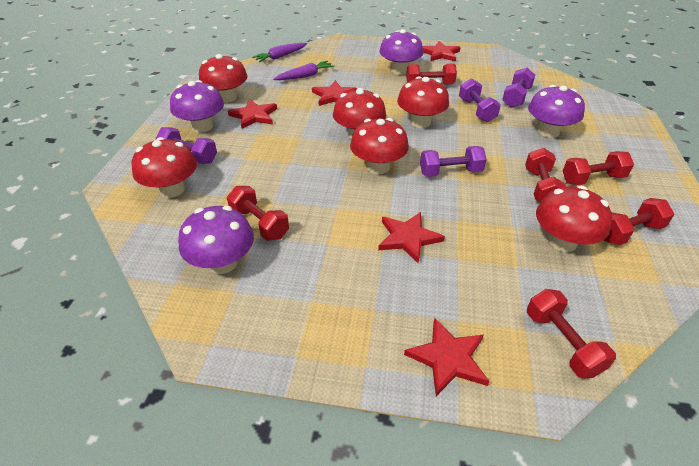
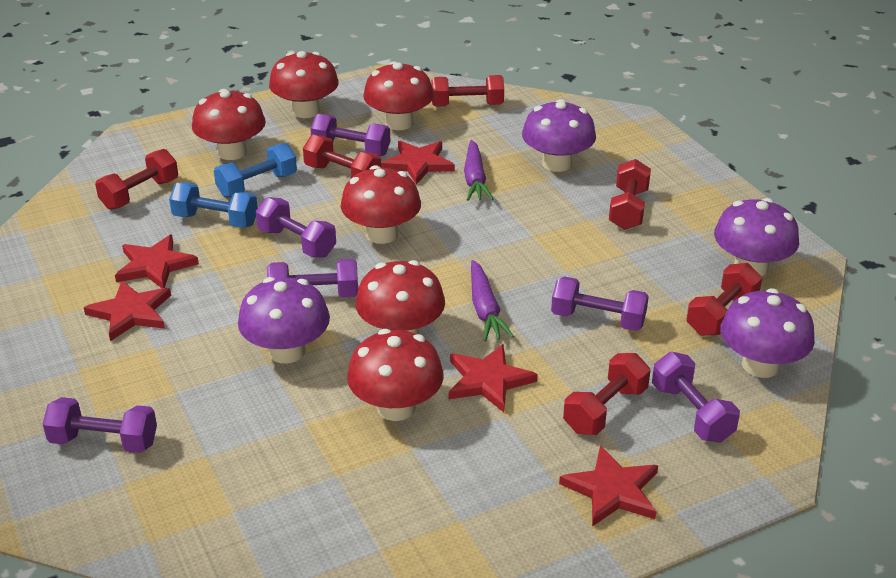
blue dumbbell: 0 -> 2
purple dumbbell: 4 -> 6

